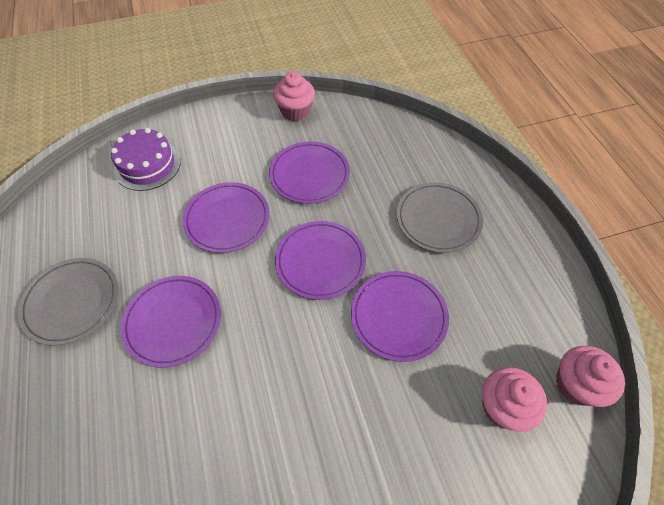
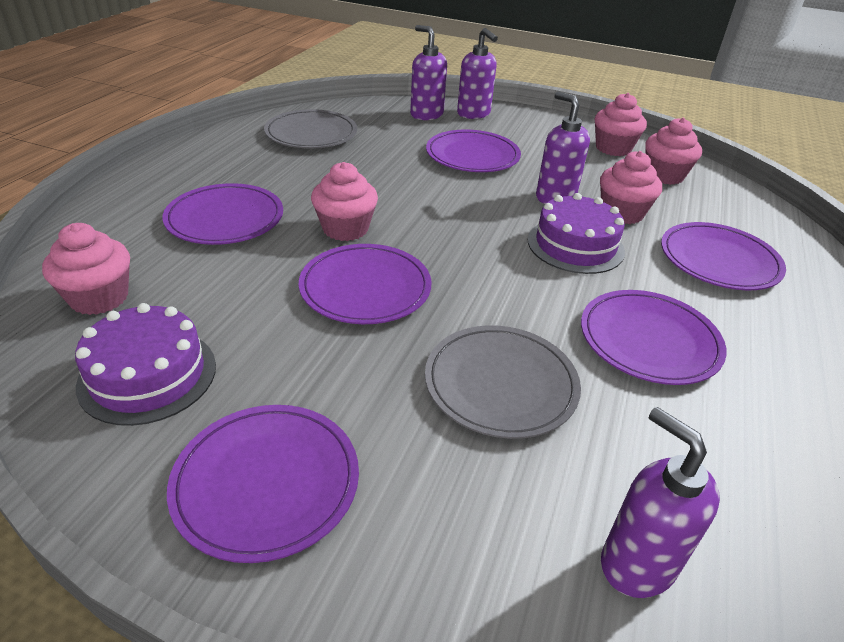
pink cupcake: 3 -> 5
purple cake: 1 -> 2
purple plate: 5 -> 6
purple soap dispenser: 0 -> 4

